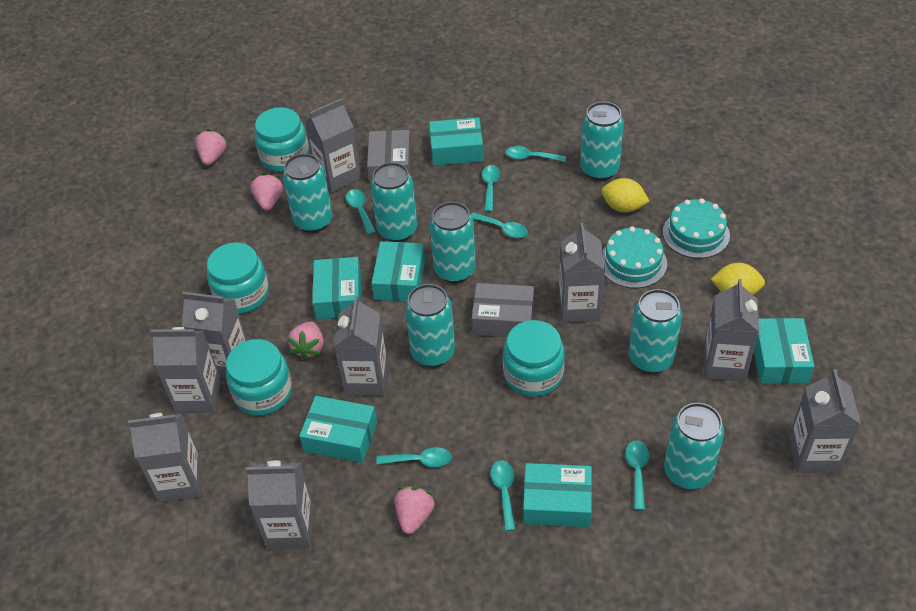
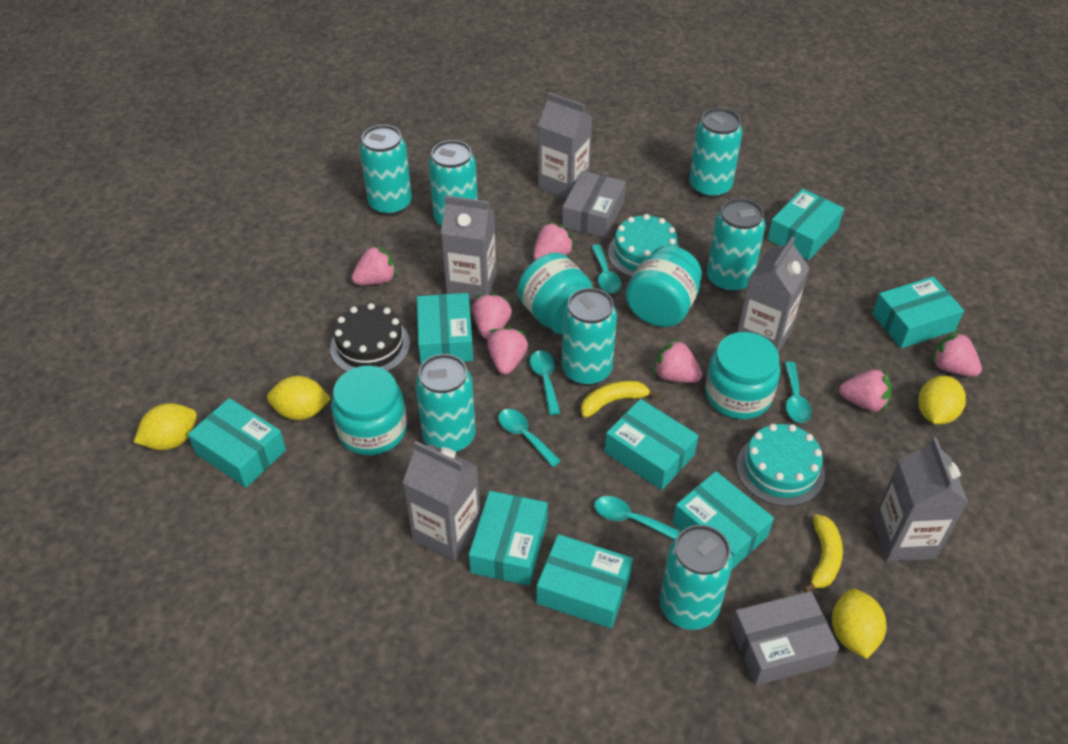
black cake: 0 -> 1
grey carton: 9 -> 5
pink strawberry: 4 -> 7
turquoise box: 6 -> 8
turquoise spoon: 7 -> 5
yellow banana: 0 -> 2
yellow lemon: 2 -> 4

